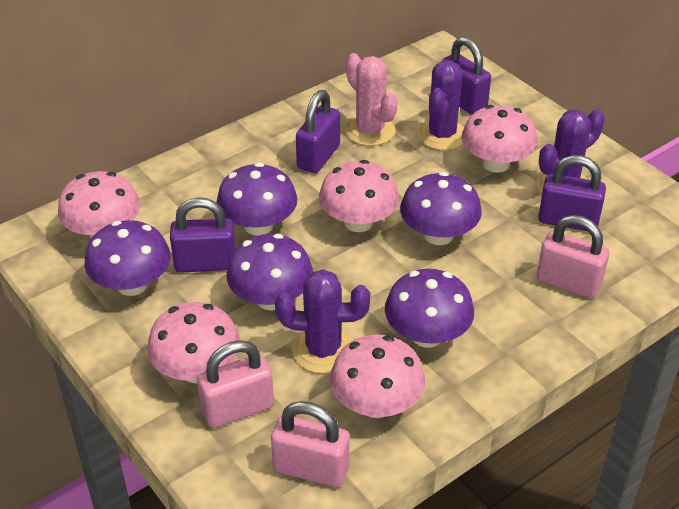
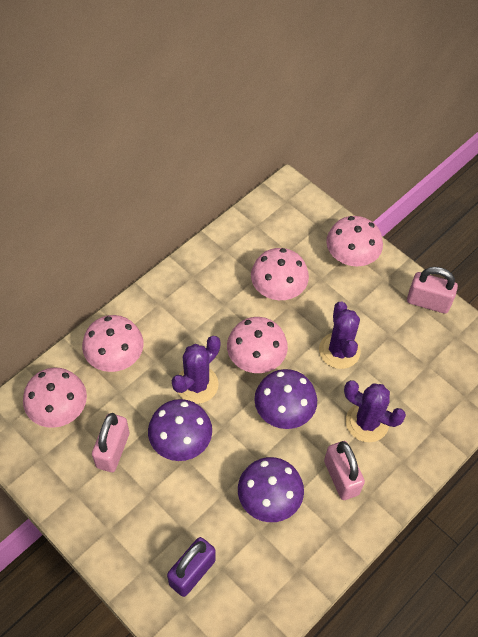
pink cactus: 1 -> 0
purple mushroom: 5 -> 3
purple padlock: 4 -> 1

